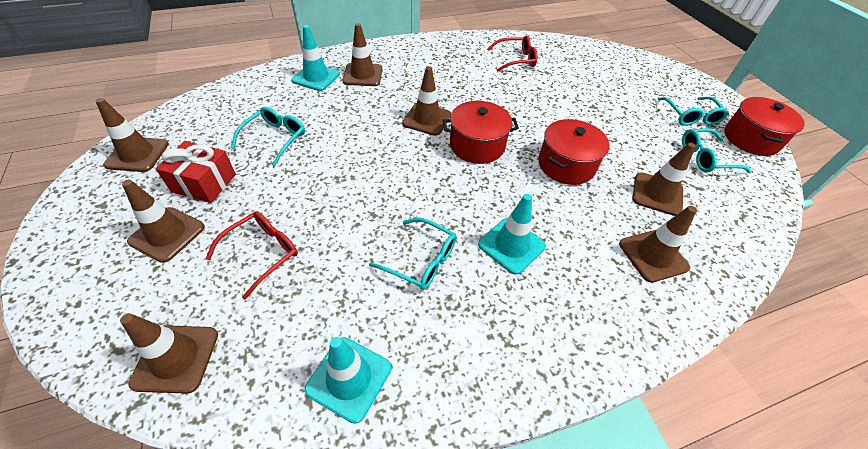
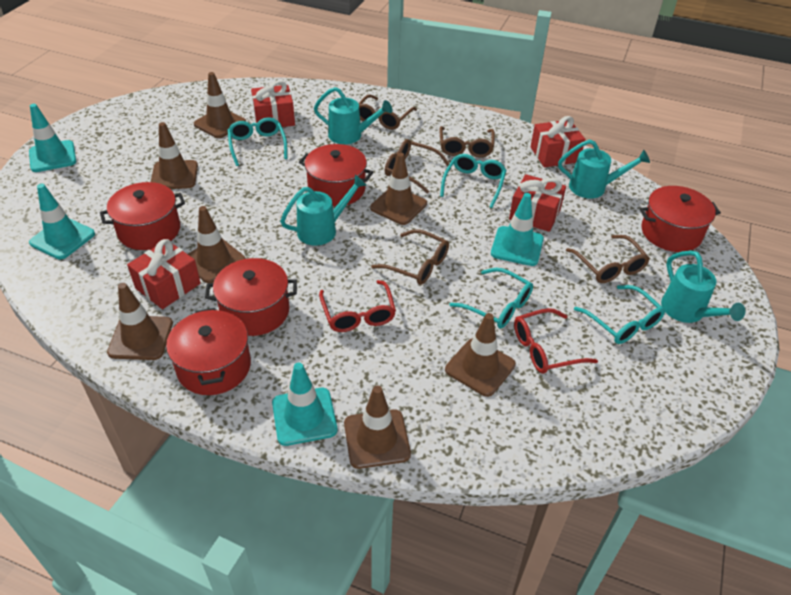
brown glasses: 0 -> 5
red gift: 1 -> 4
red pot: 3 -> 5
turquoise traffic cone: 3 -> 4
turquoise watering can: 0 -> 4

